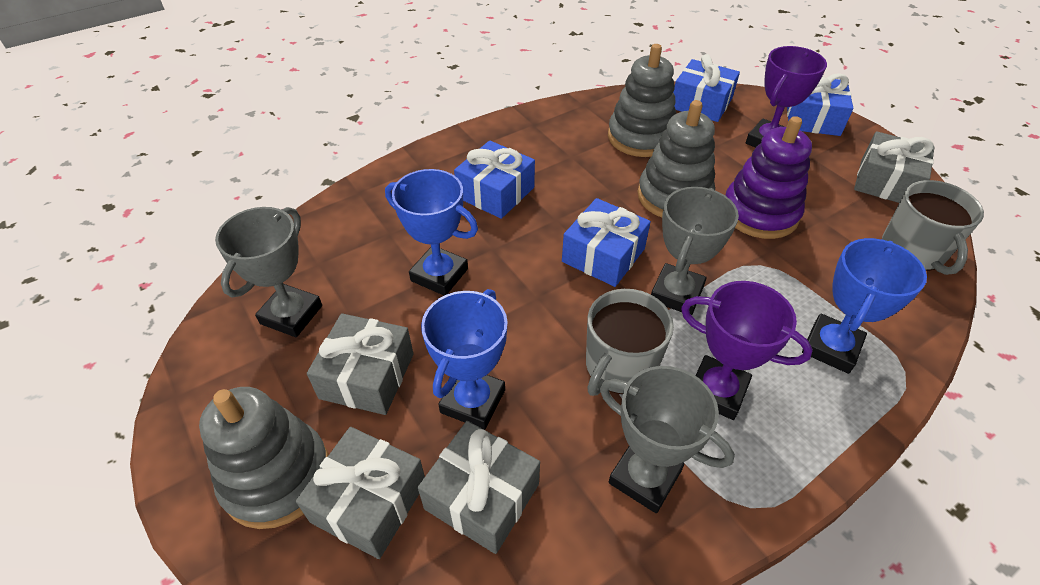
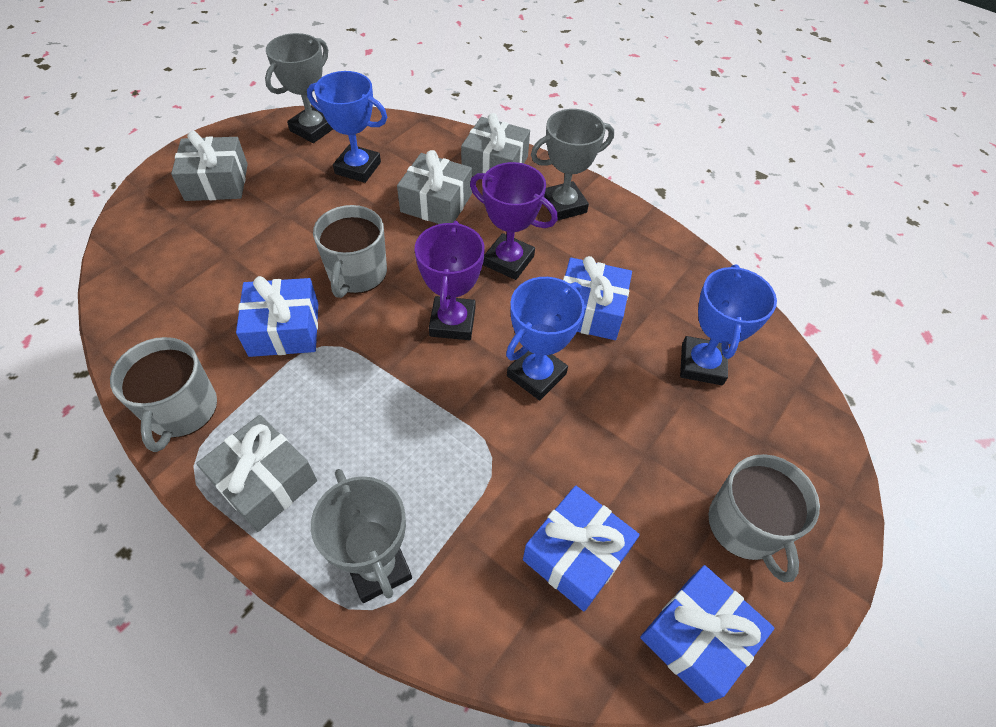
grey mug: 2 -> 3
grey stacking toy: 3 -> 0
purple stacking toy: 1 -> 0

